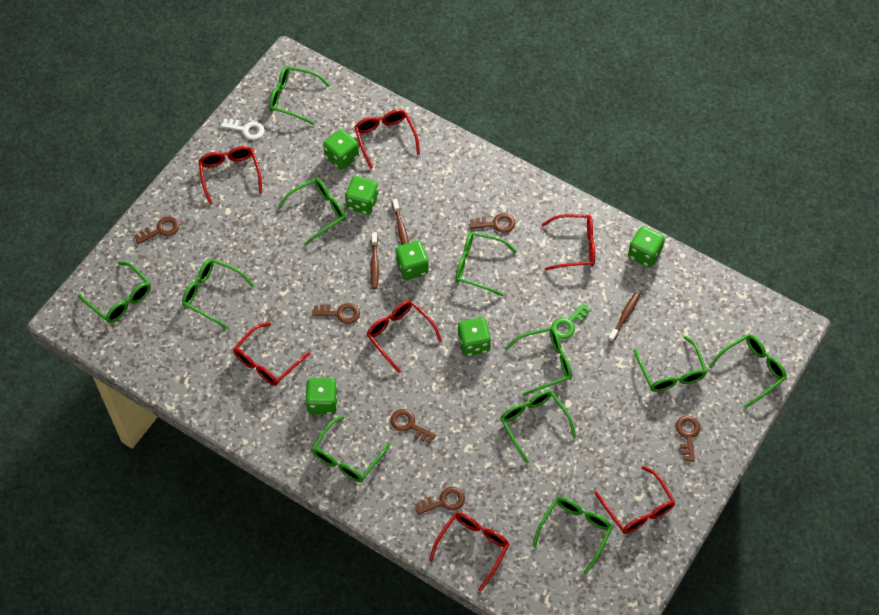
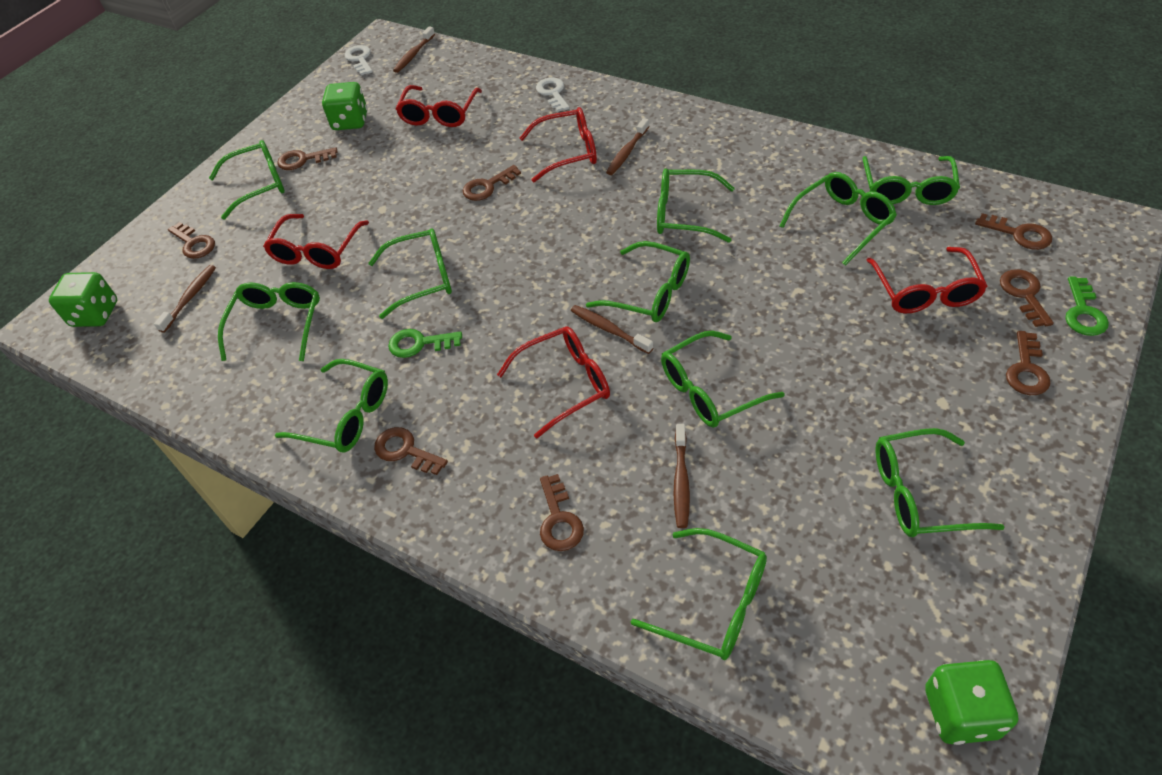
brown key: 6 -> 8
brown toothbrush: 3 -> 5
green dice: 6 -> 3
green key: 1 -> 2
red glasses: 7 -> 5
white key: 1 -> 2

